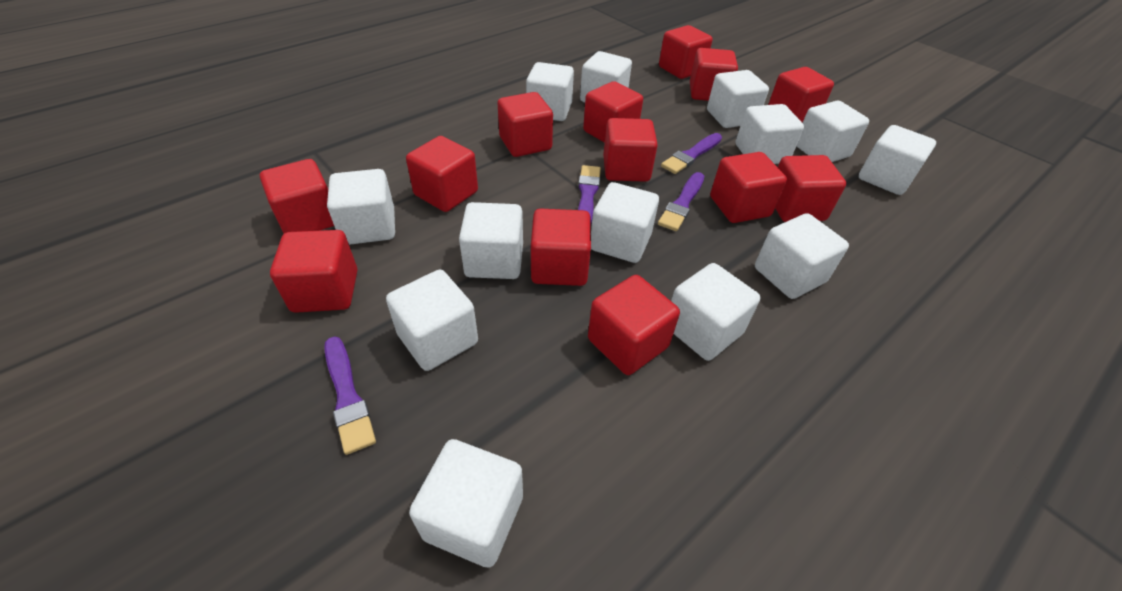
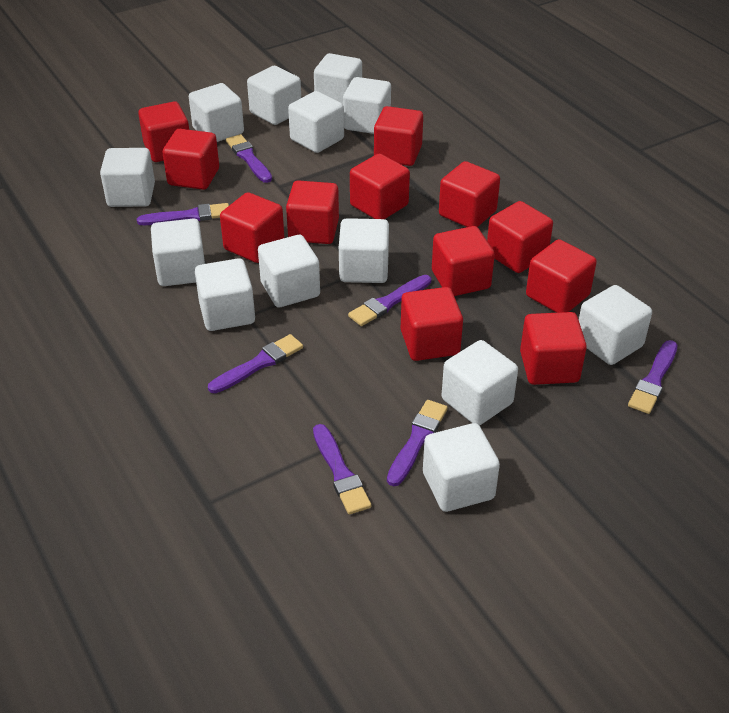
purple brush: 4 -> 7
red cube: 13 -> 12

